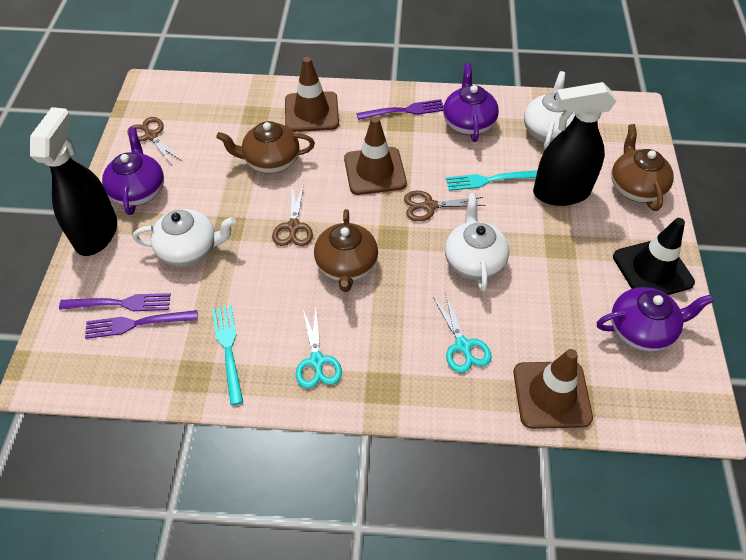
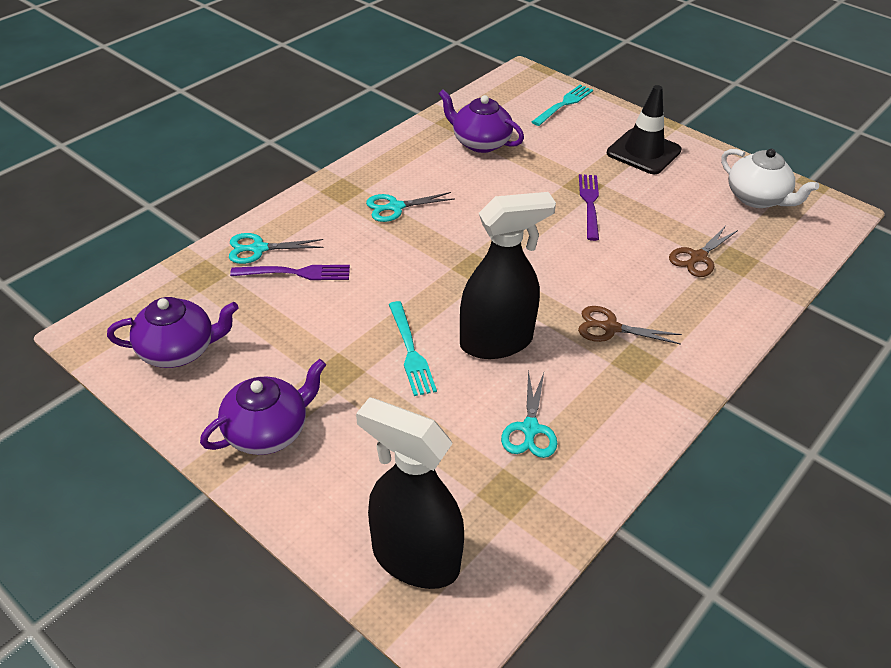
brown scissors: 3 -> 2
brown teapot: 3 -> 0
brown traffic cone: 3 -> 0
purple fork: 3 -> 2
turquoise scissors: 2 -> 3
white teapot: 3 -> 1

